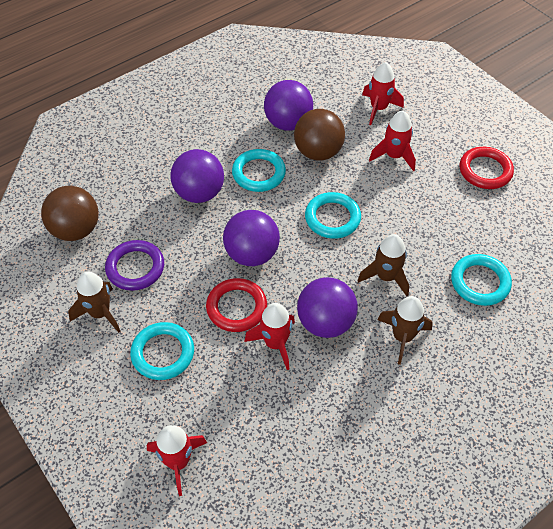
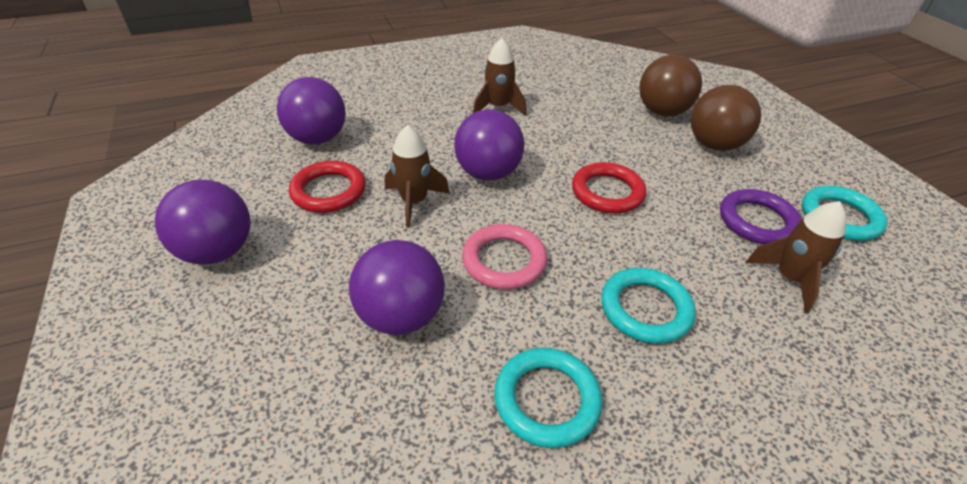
pink ring: 0 -> 1
red rocket: 4 -> 0
turquoise ring: 4 -> 3

